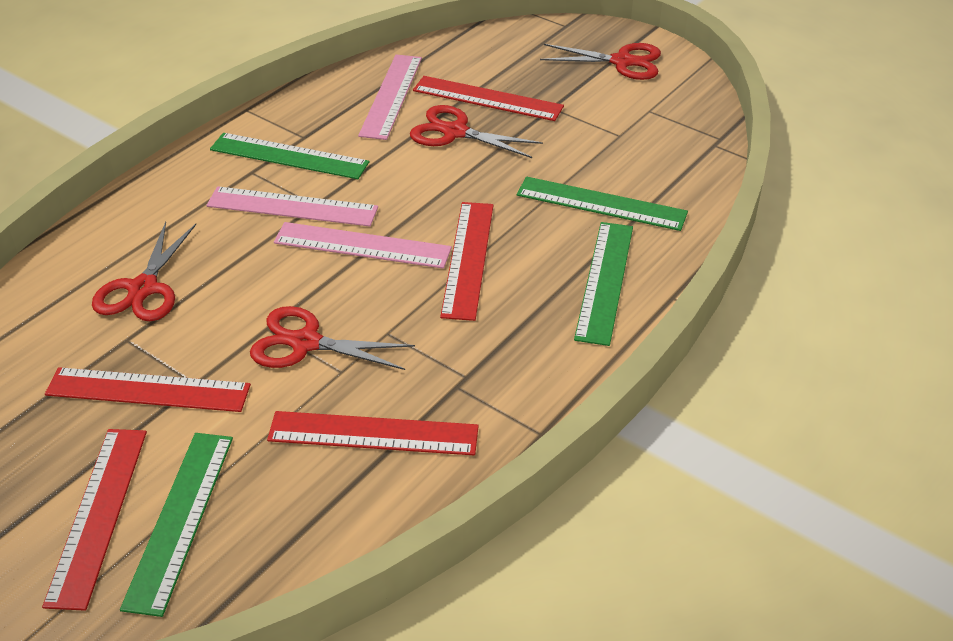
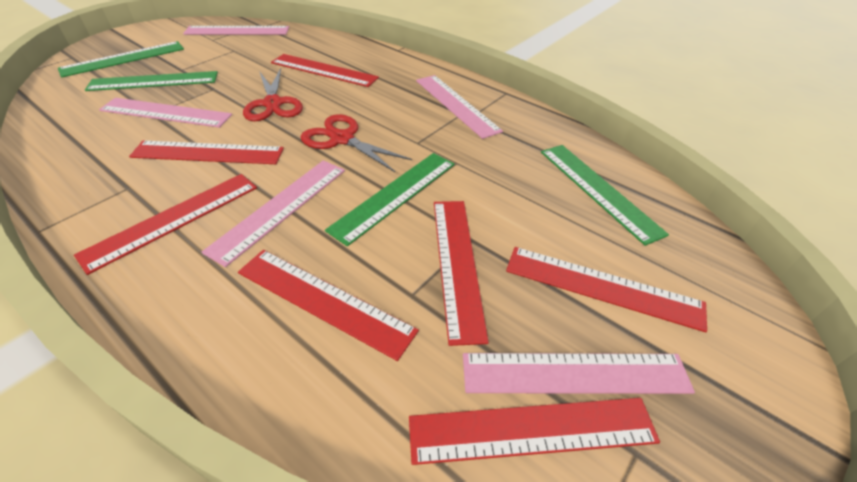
pink ruler: 3 -> 5
red ruler: 5 -> 7
red scissors: 4 -> 2

